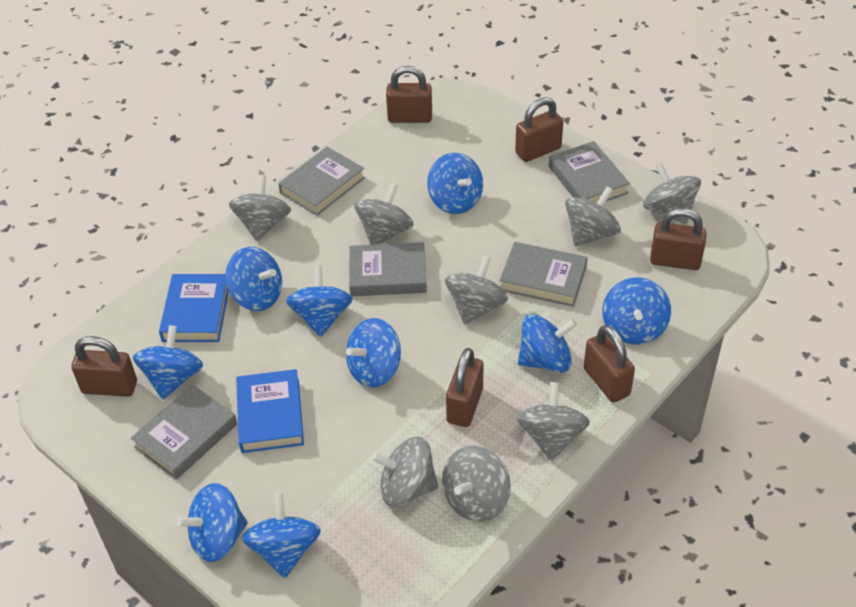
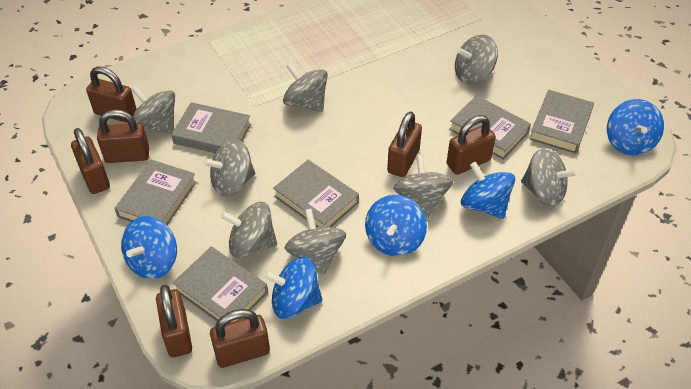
blue book: 2 -> 0
blue spinning top: 9 -> 5
brown padlock: 6 -> 7
grey book: 5 -> 6

